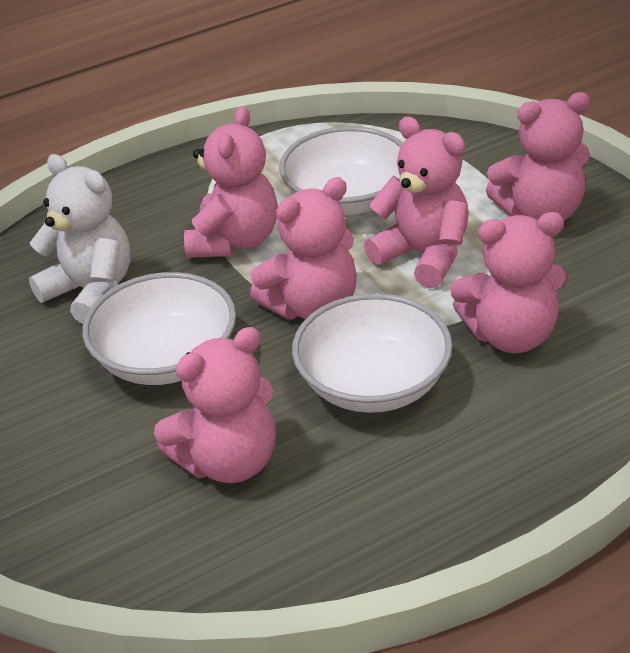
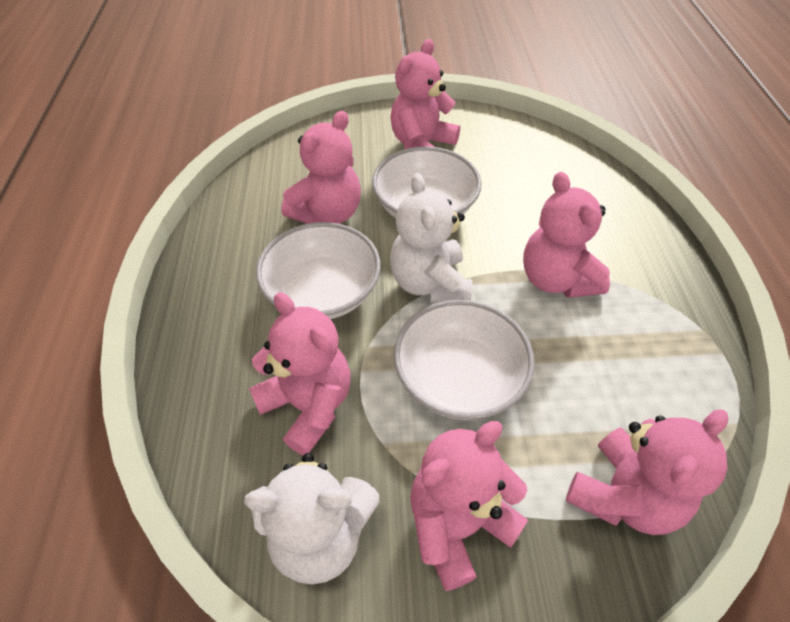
white teddy bear: 1 -> 2

